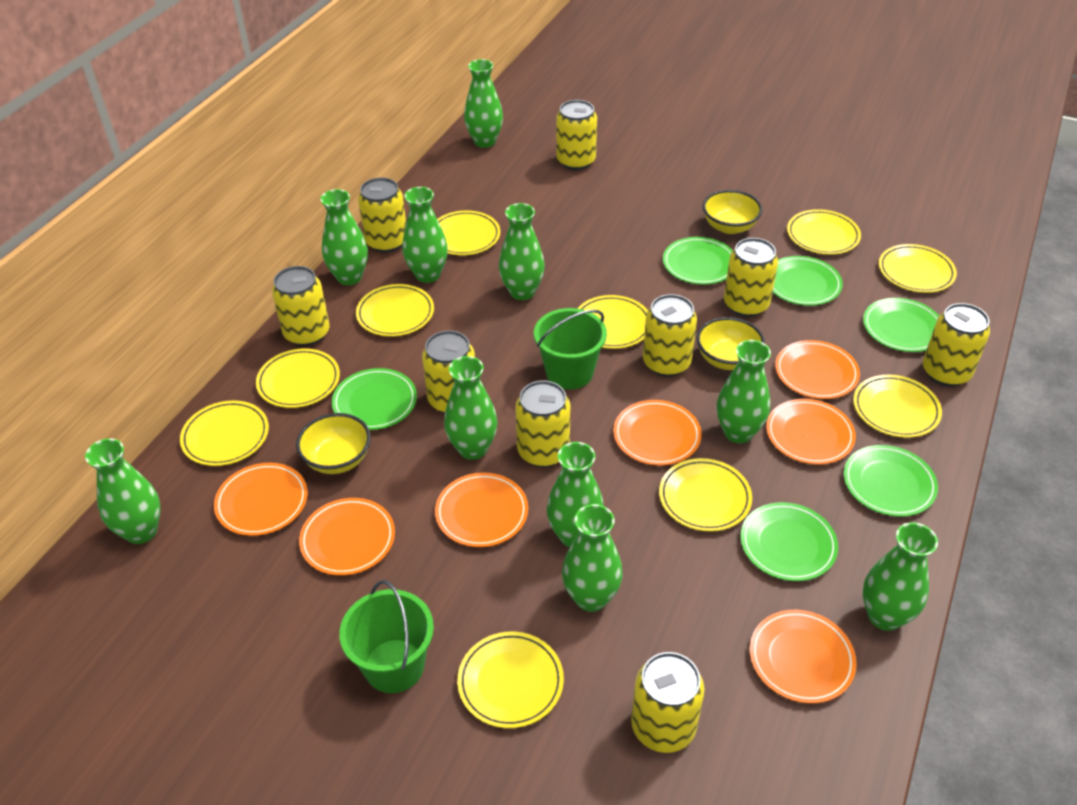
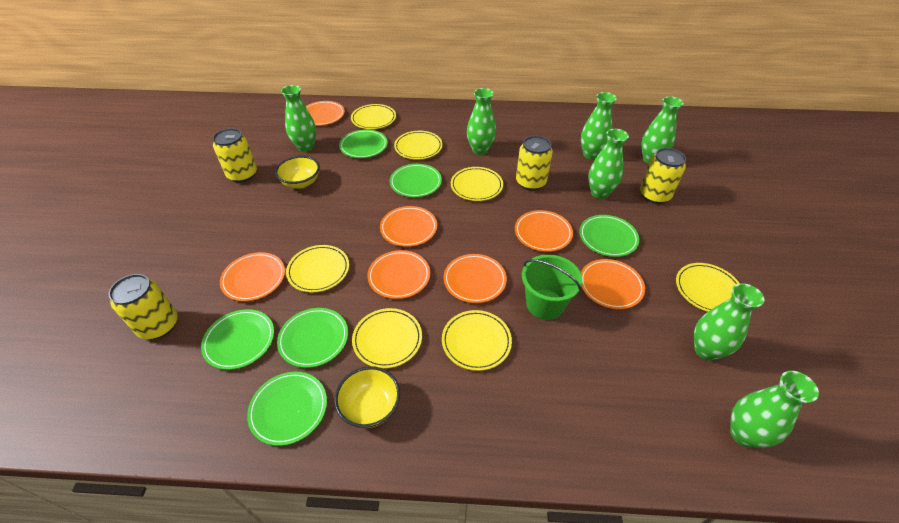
green bucket: 2 -> 1
green vase: 10 -> 7
yellow bowl: 3 -> 2
yellow can: 9 -> 4
yellow plate: 10 -> 7

